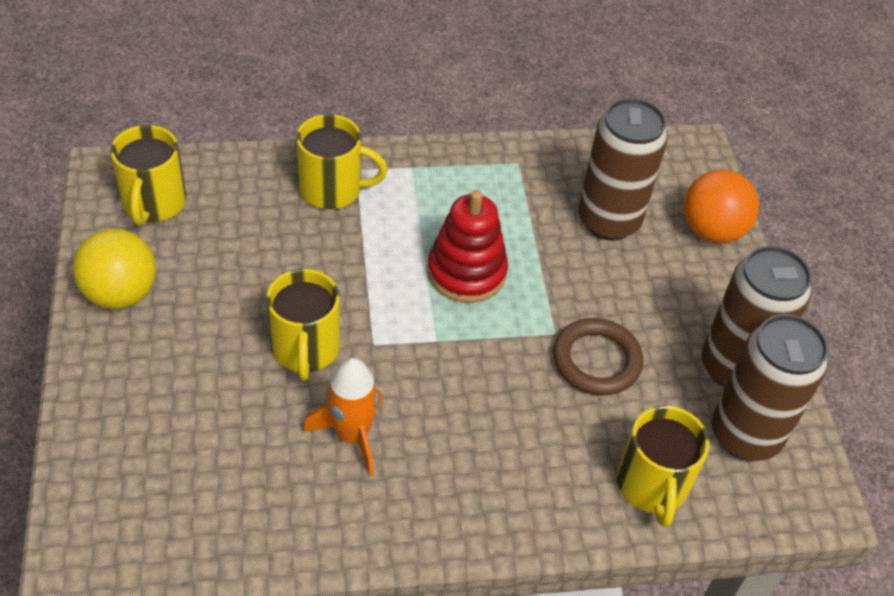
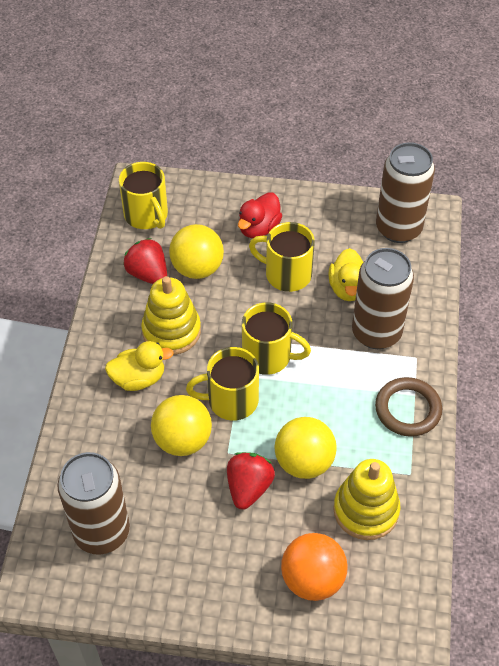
orange rocket: 1 -> 0
red duck: 0 -> 1
red stacking toy: 1 -> 0
red strawberry: 0 -> 2
yellow ball: 1 -> 3
yellow duck: 0 -> 2
yellow stacking toy: 0 -> 2

